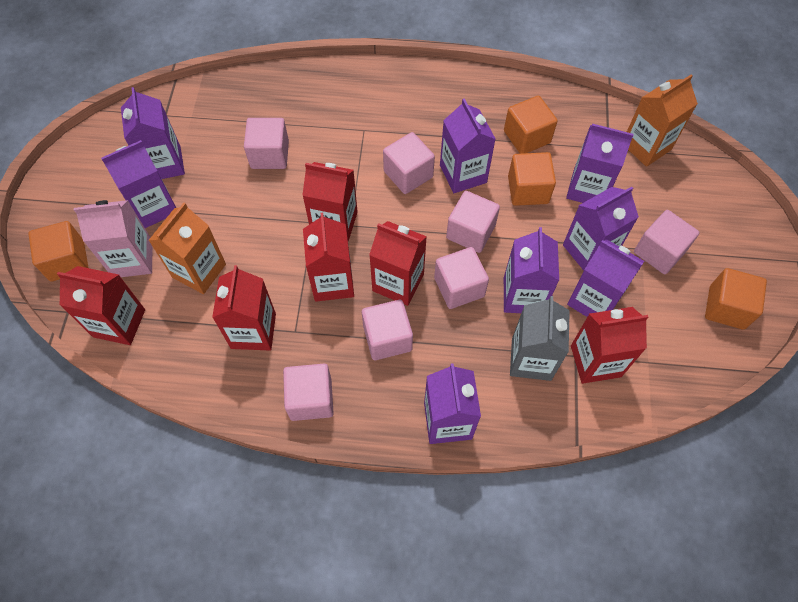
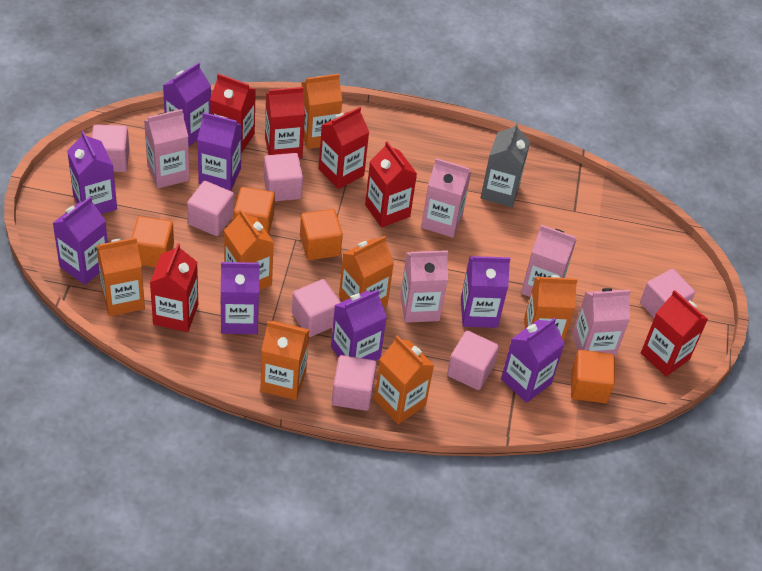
orange carton: 2 -> 7
pink carton: 1 -> 5

